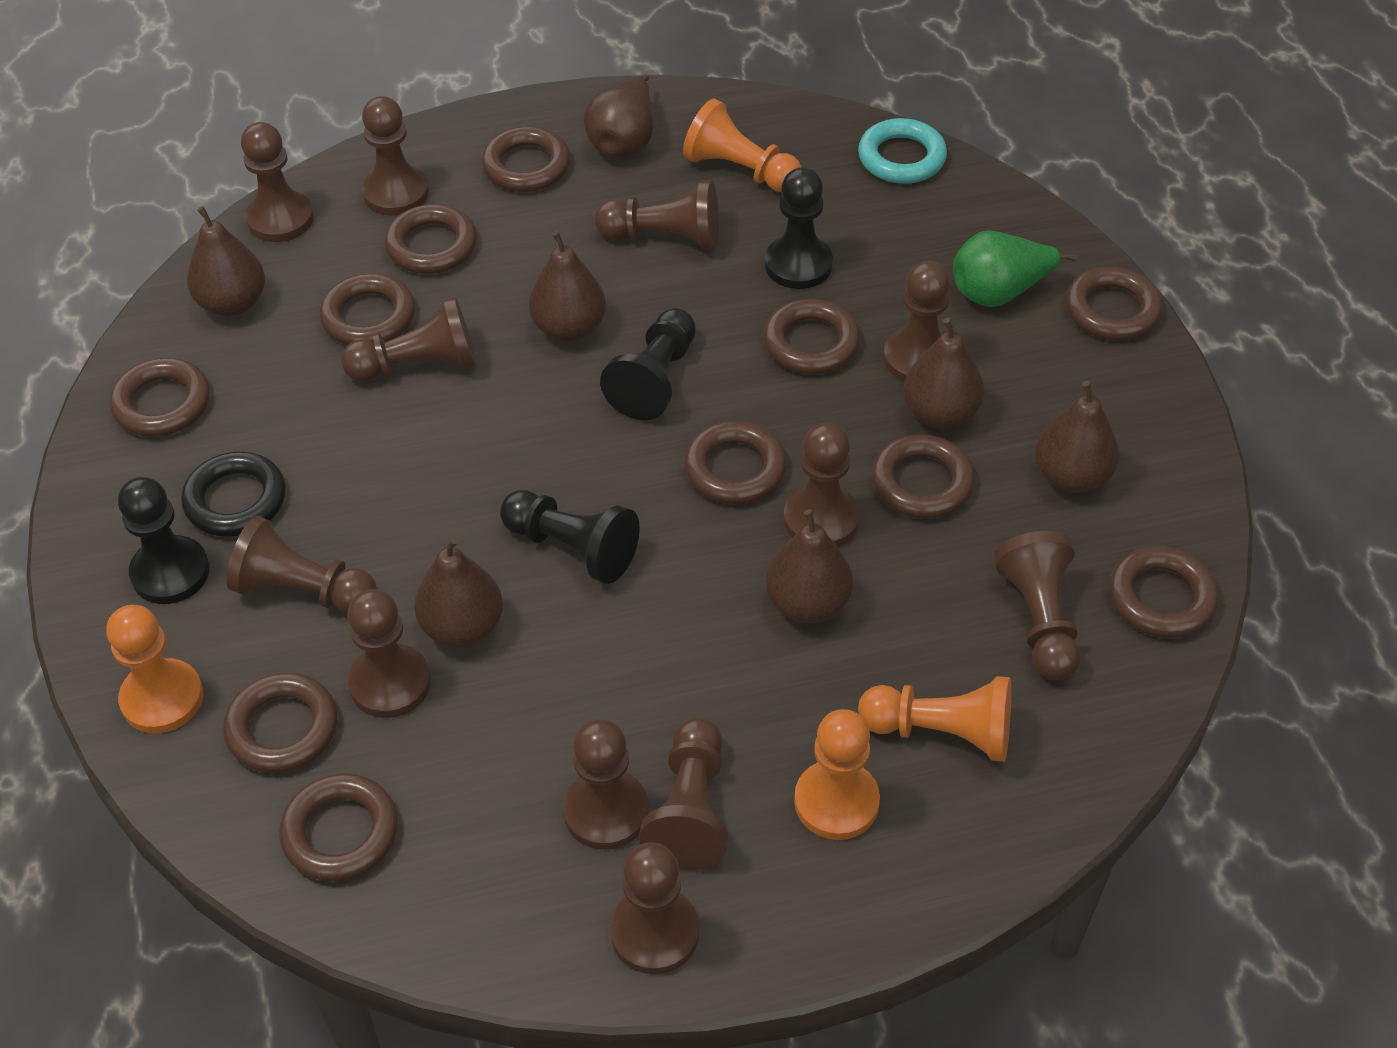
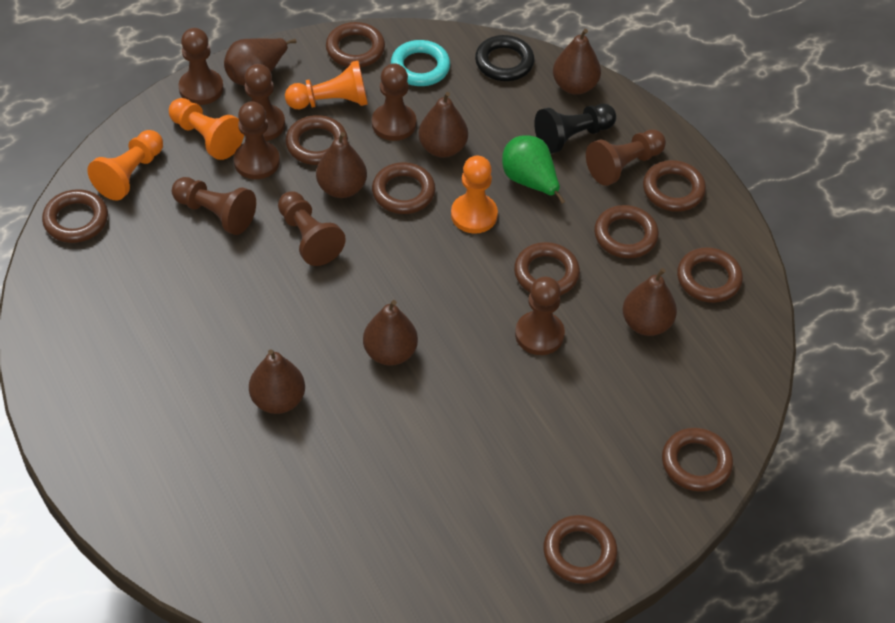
black pawn: 4 -> 1
brown pawn: 12 -> 8
brown ring: 11 -> 10

